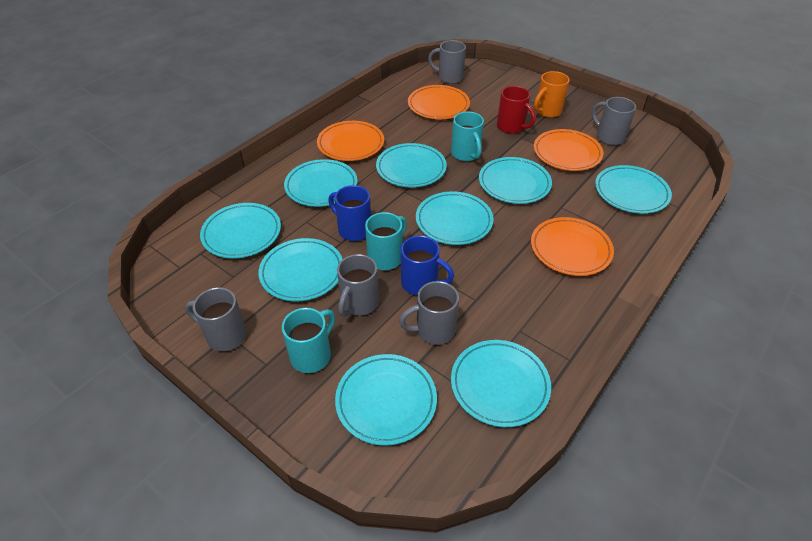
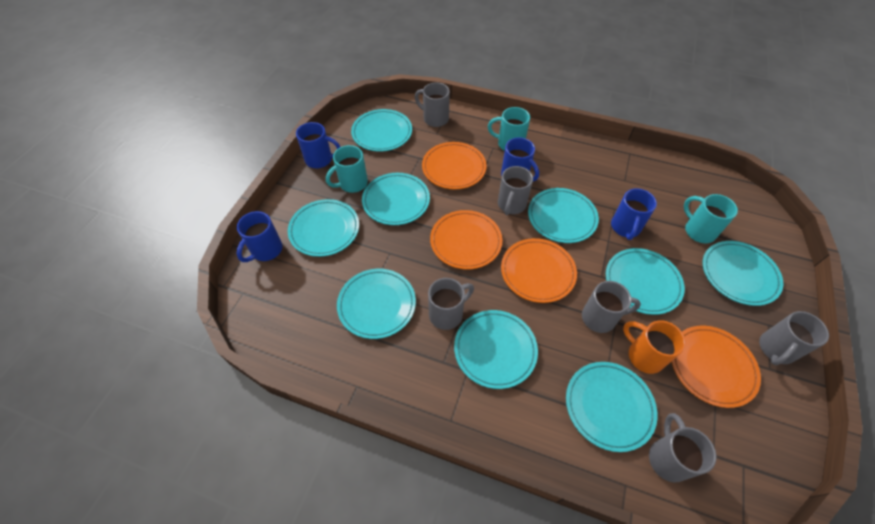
blue mug: 2 -> 4
grey mug: 5 -> 6
red mug: 1 -> 0

